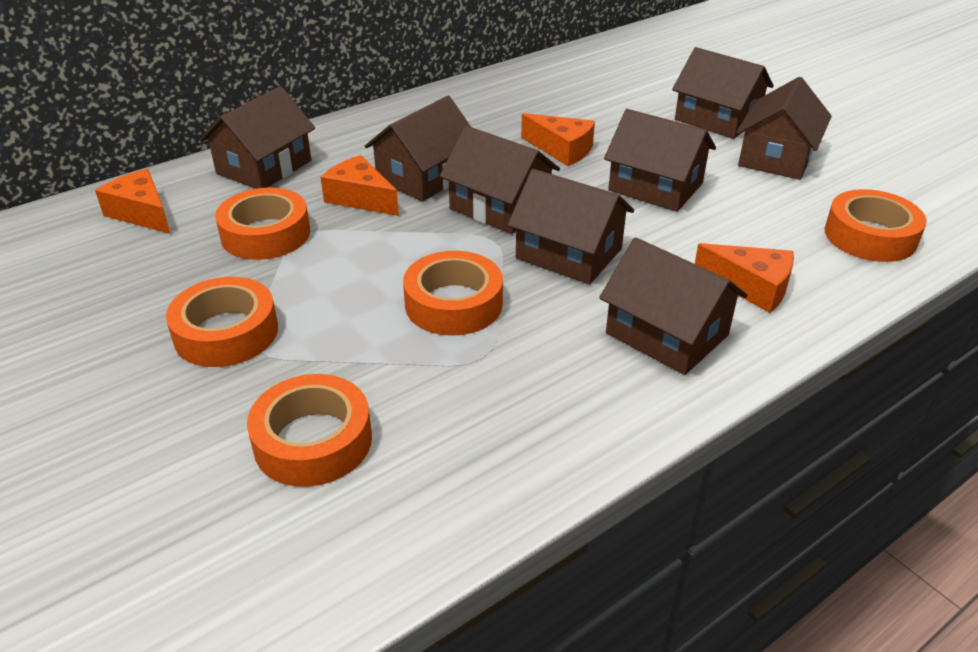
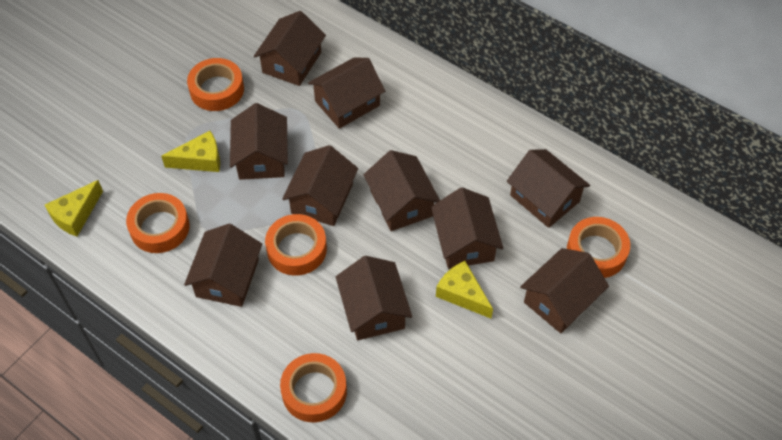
brown house: 8 -> 10
orange cheese: 4 -> 0
yellow cheese: 0 -> 3

